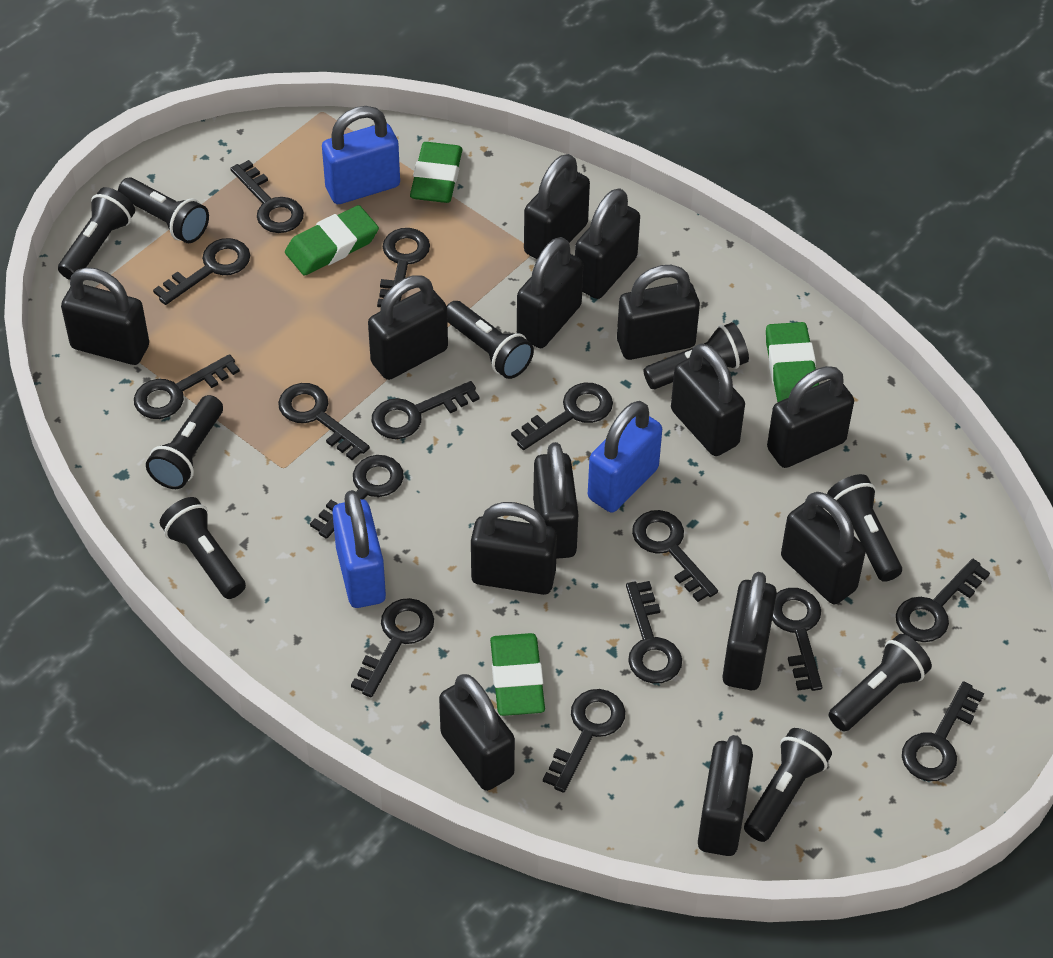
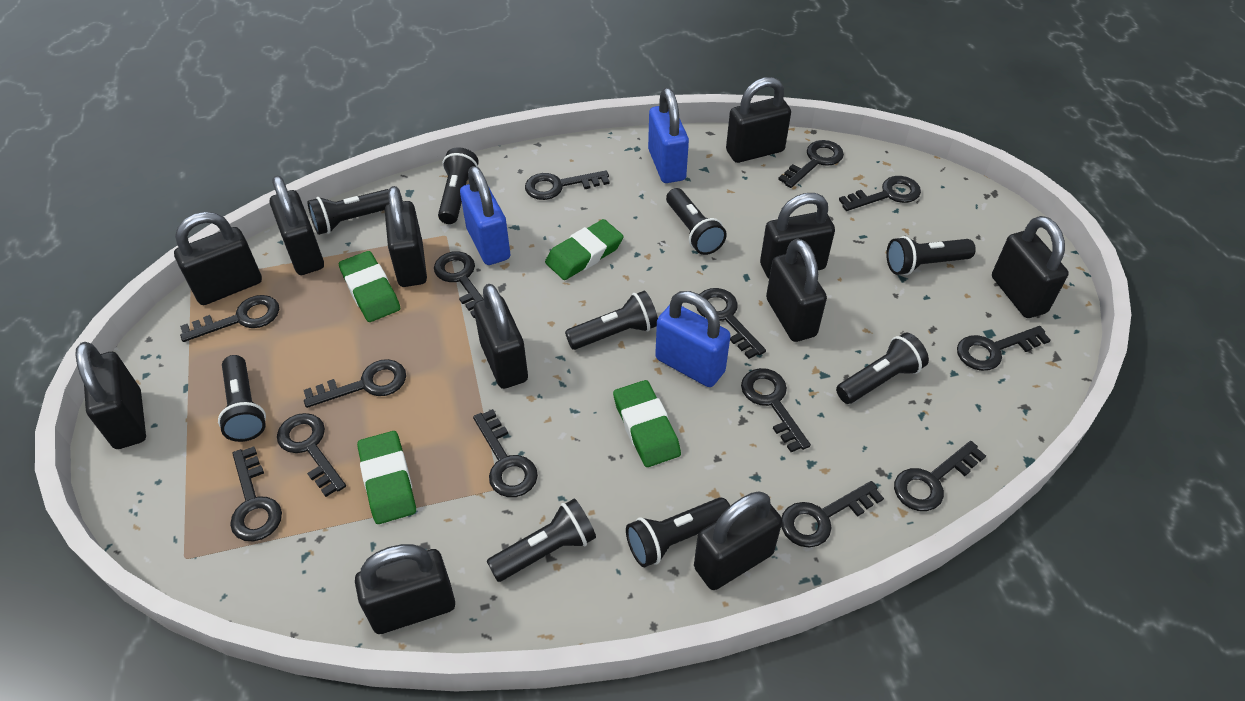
black key: 15 -> 14
black padlock: 14 -> 11

